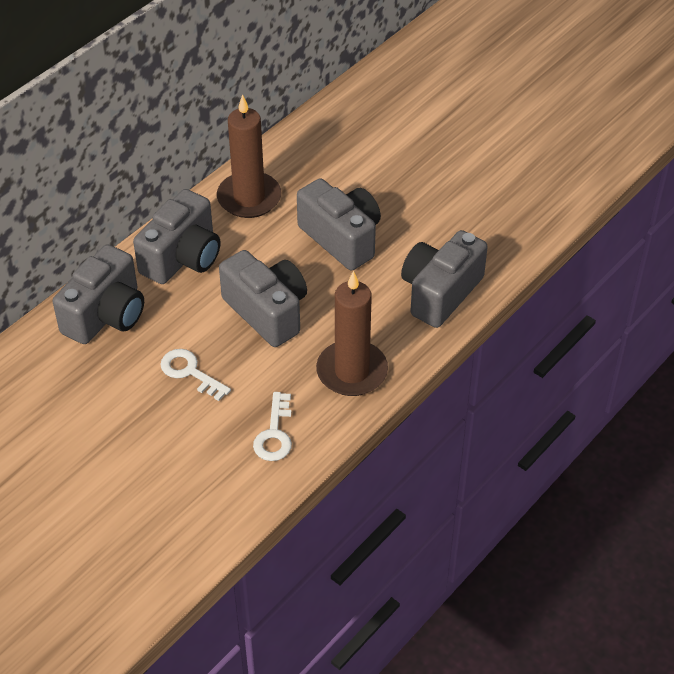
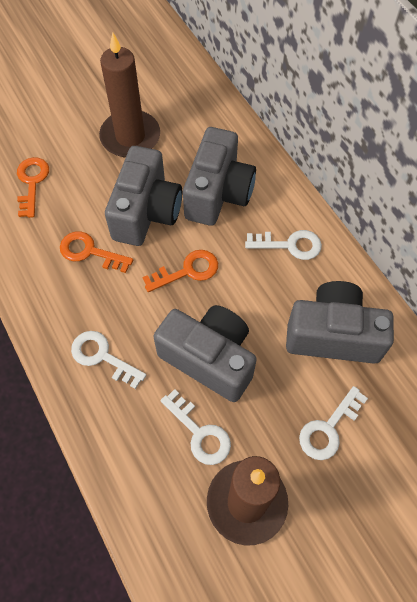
grey camera: 5 -> 4
orange key: 0 -> 3
white key: 2 -> 4

